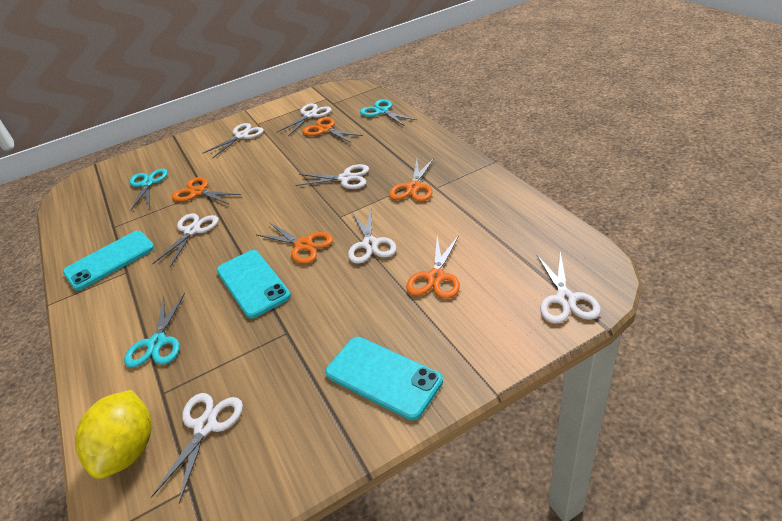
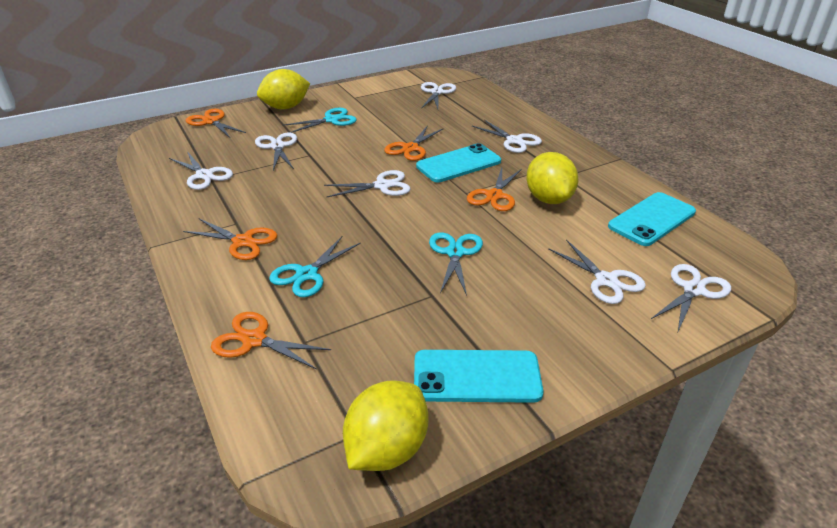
yellow lemon: 1 -> 3

